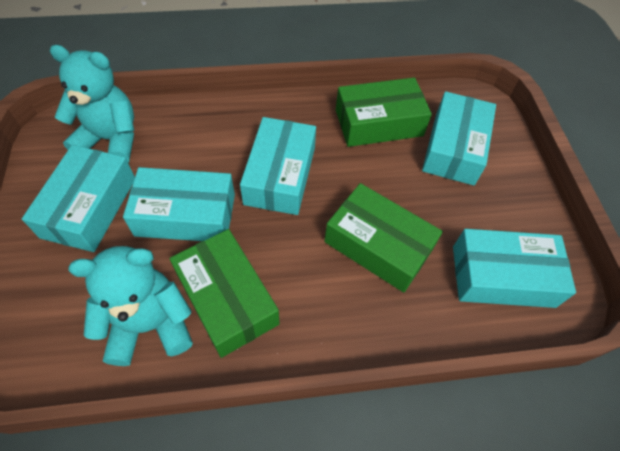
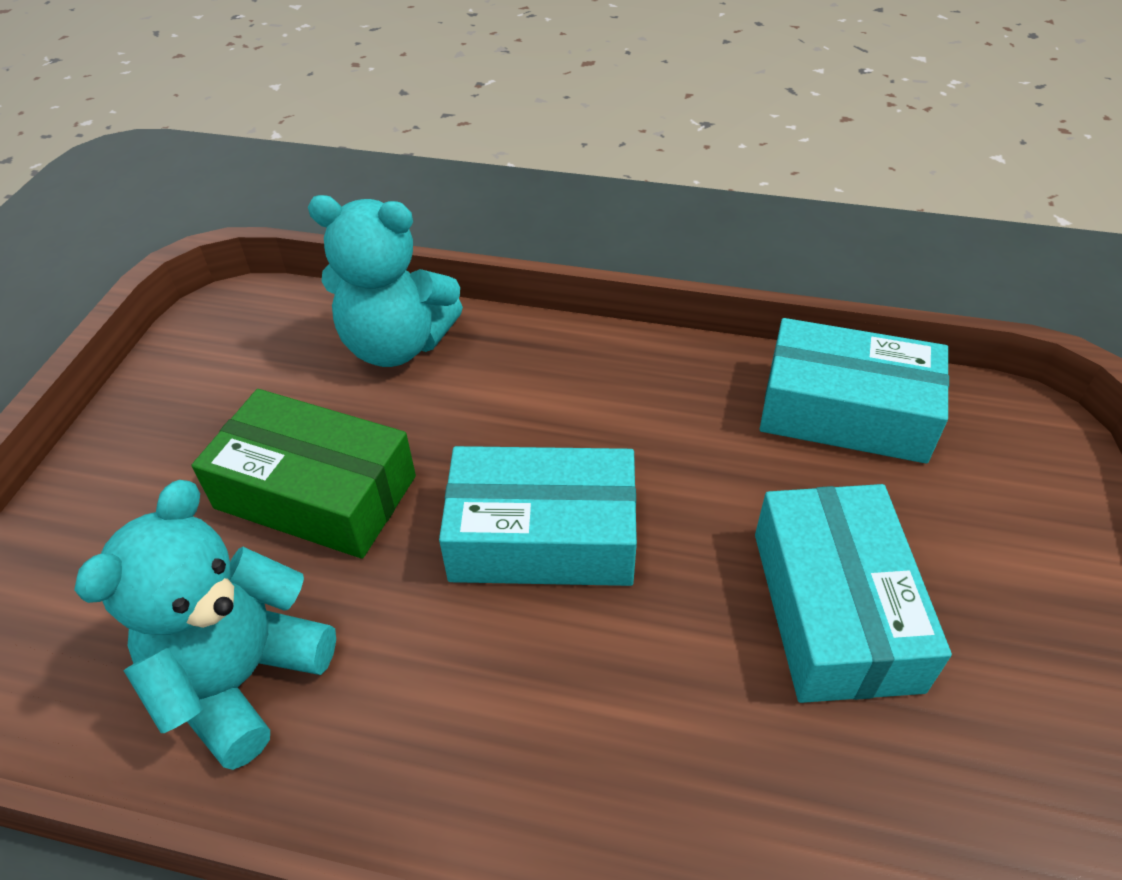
green box: 3 -> 1
turquoise box: 5 -> 3

